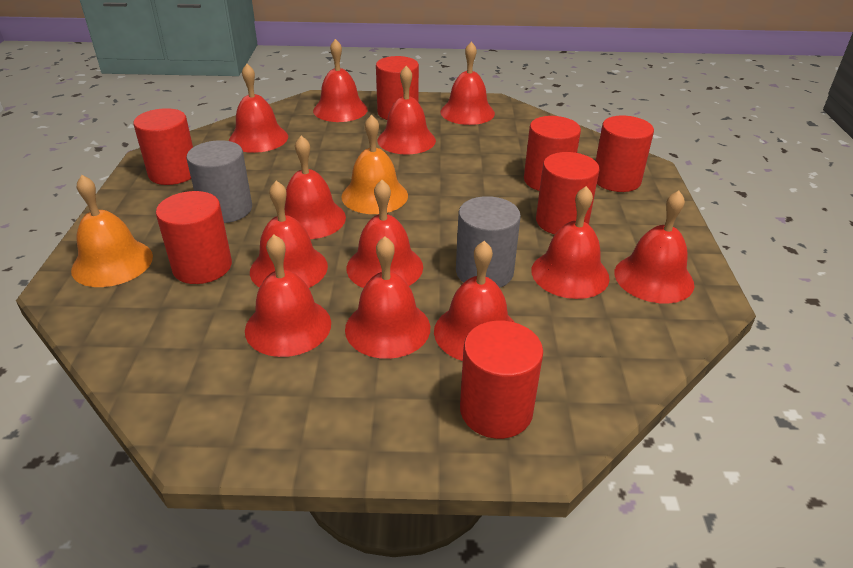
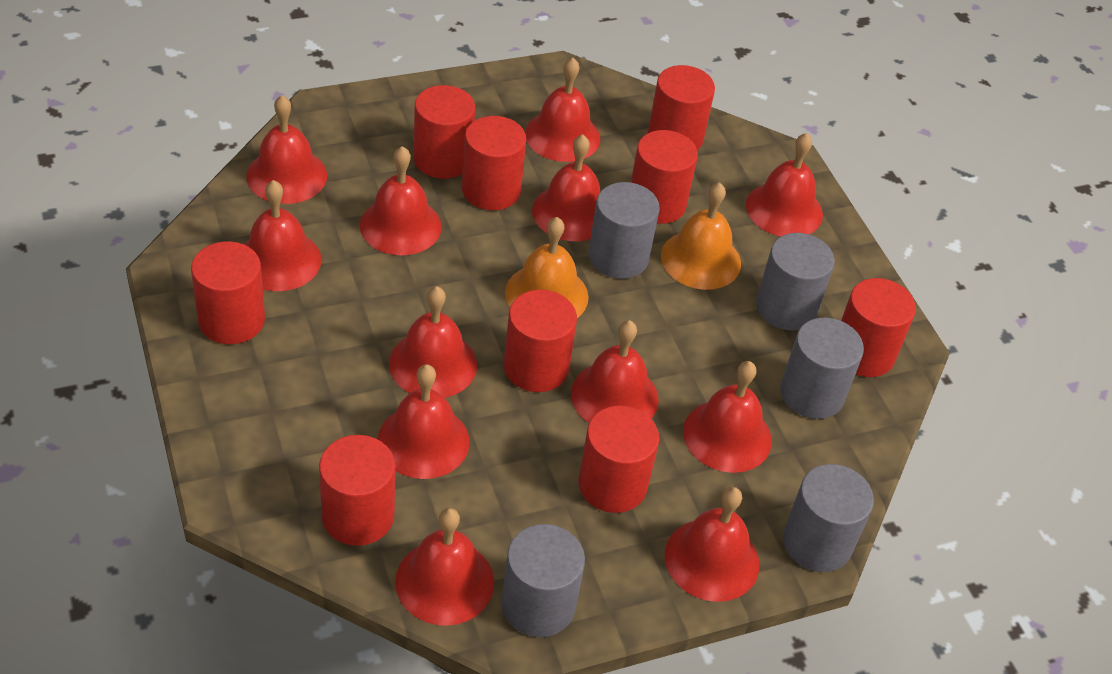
grey cylinder: 2 -> 5
red cylinder: 7 -> 9

